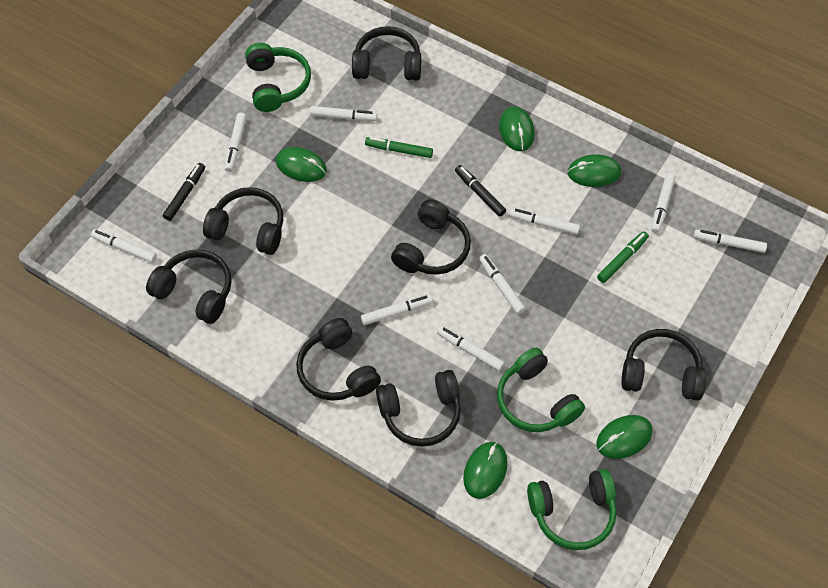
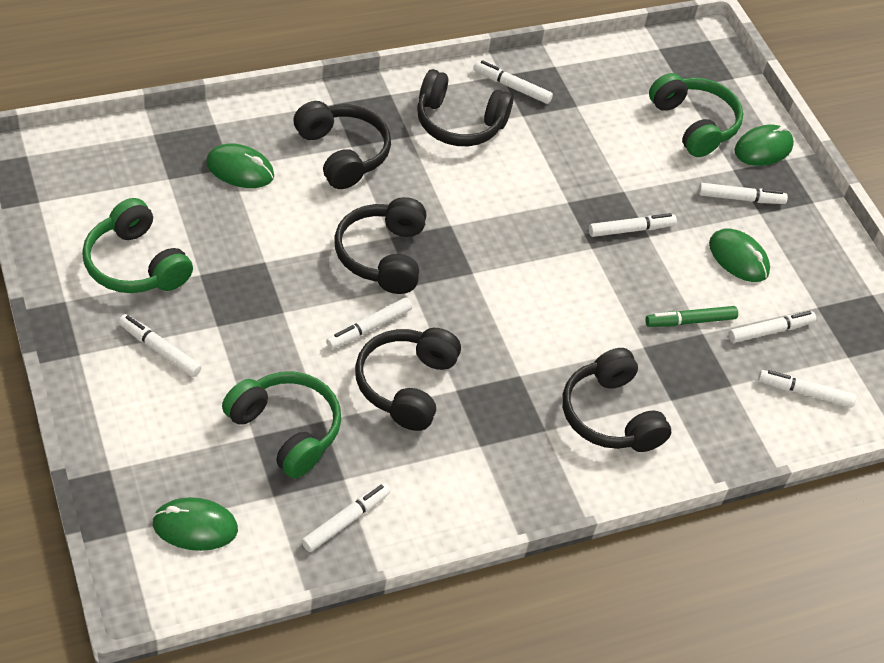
black headphones: 7 -> 5
black marker: 2 -> 0
green marker: 2 -> 1
green mouse: 5 -> 4
white marker: 9 -> 8

